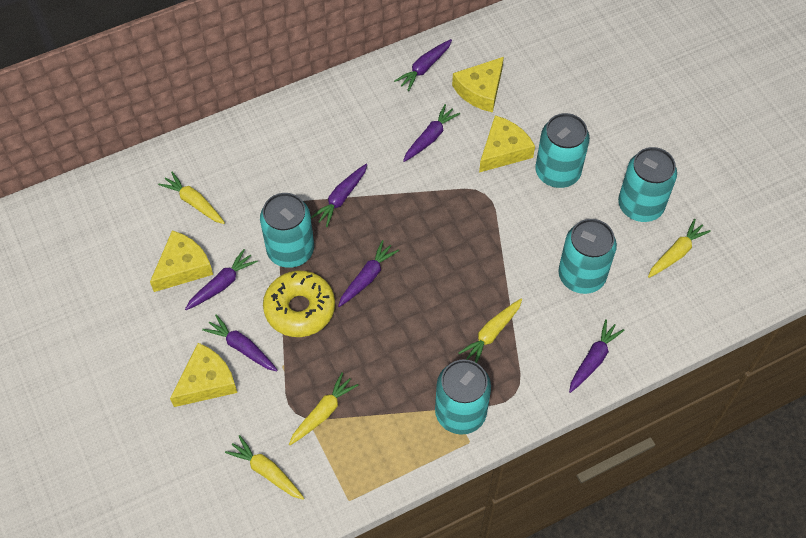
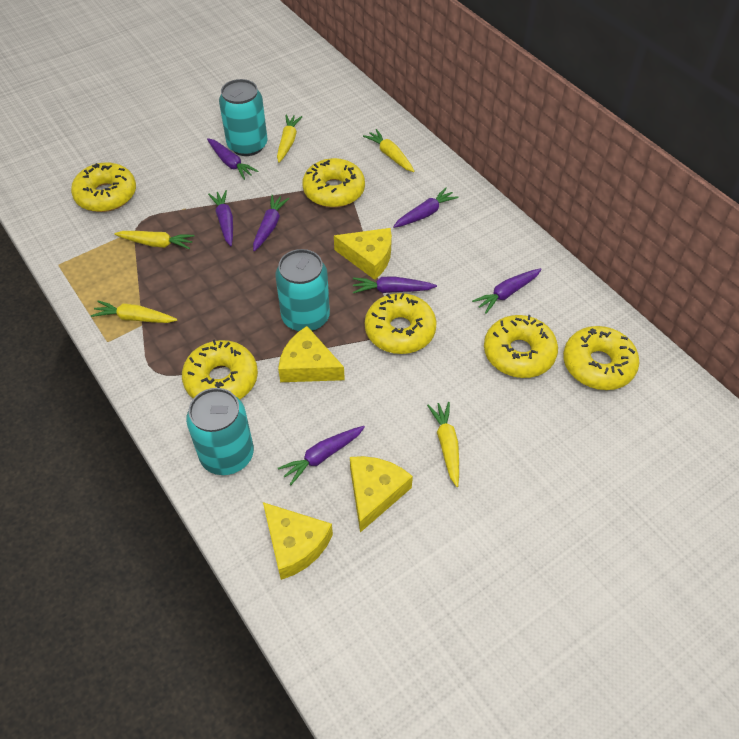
turquoise can: 5 -> 3
yellow donut: 1 -> 6

